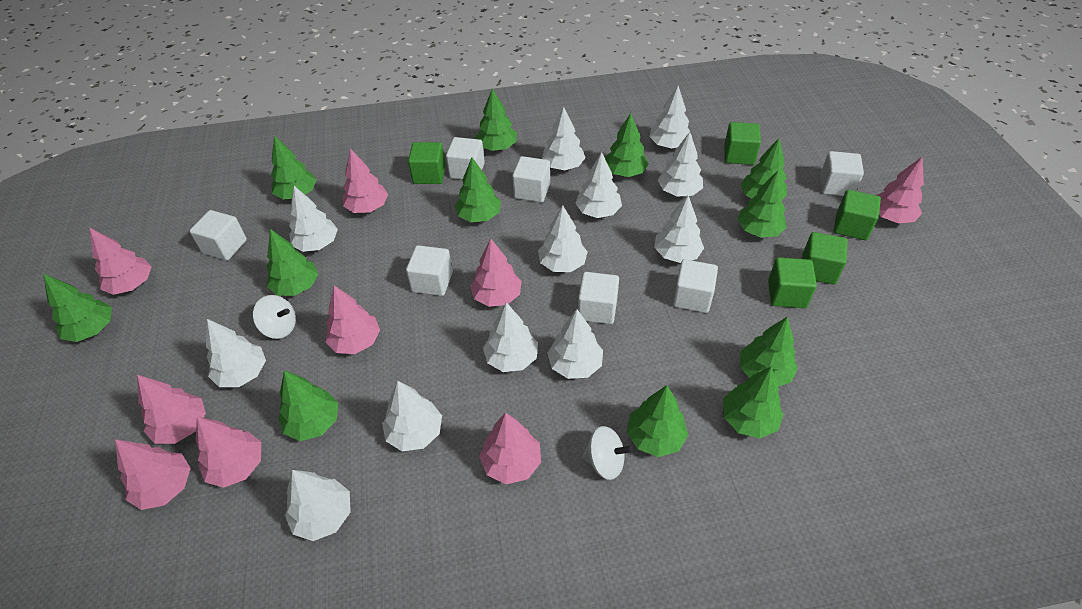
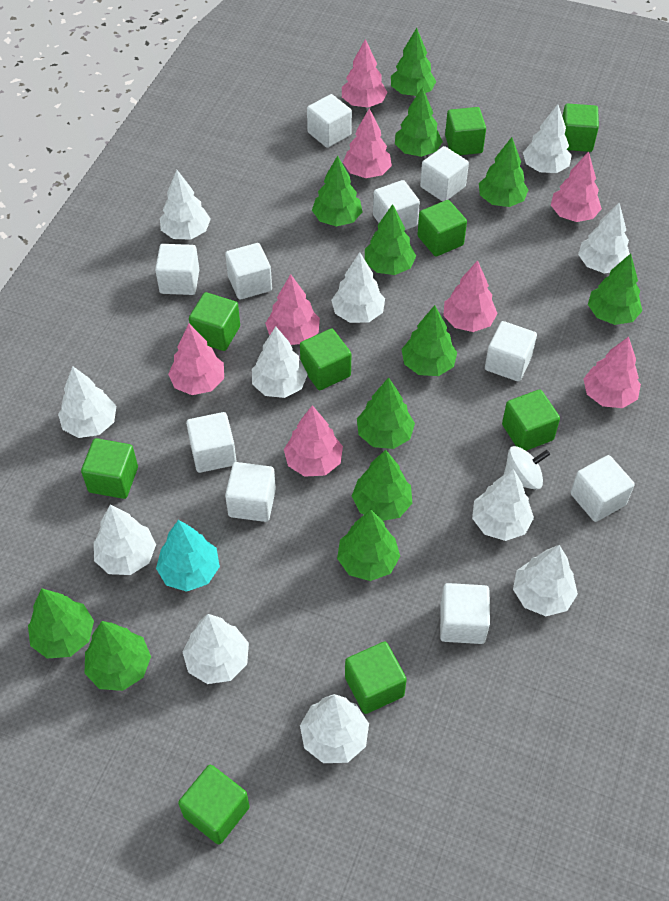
green cube: 5 -> 9
pink tree: 9 -> 8
turquoise tree: 0 -> 1
white cube: 7 -> 10
white spinning top: 2 -> 1
white tree: 12 -> 11

